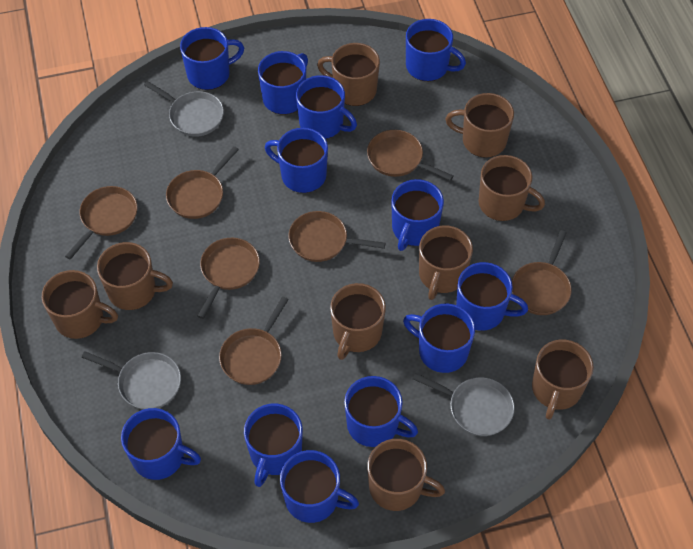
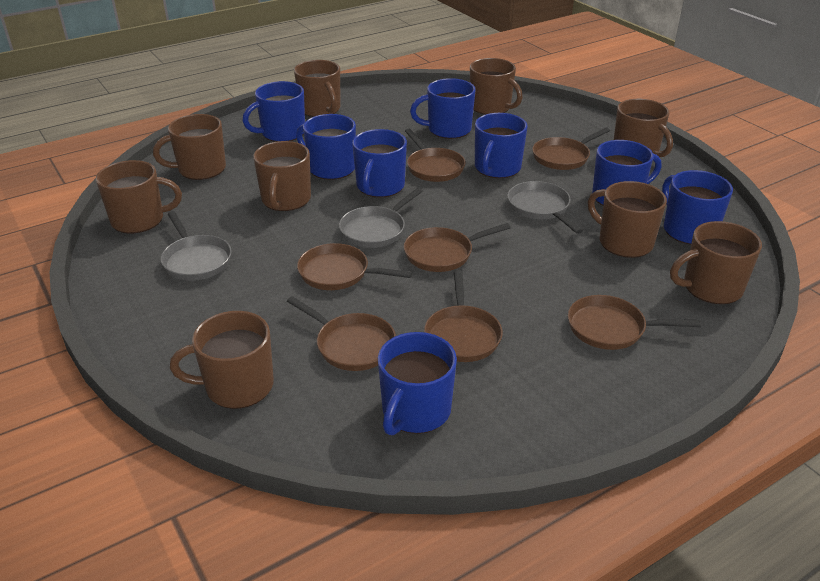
blue mug: 12 -> 8

